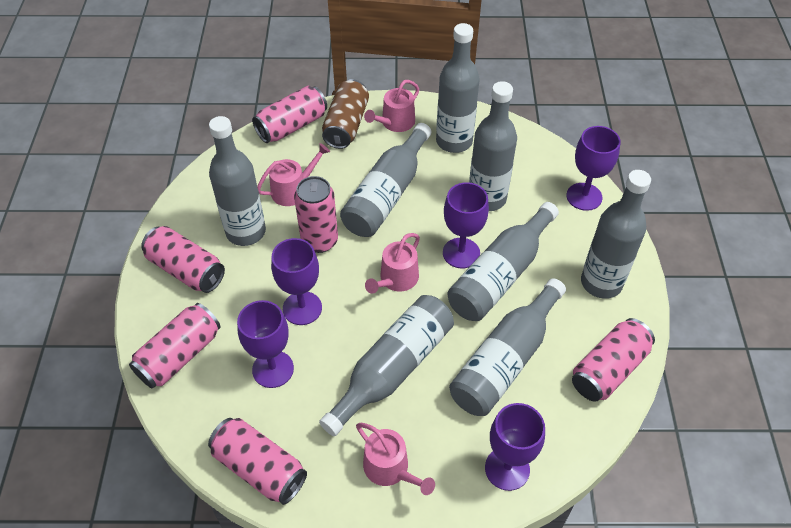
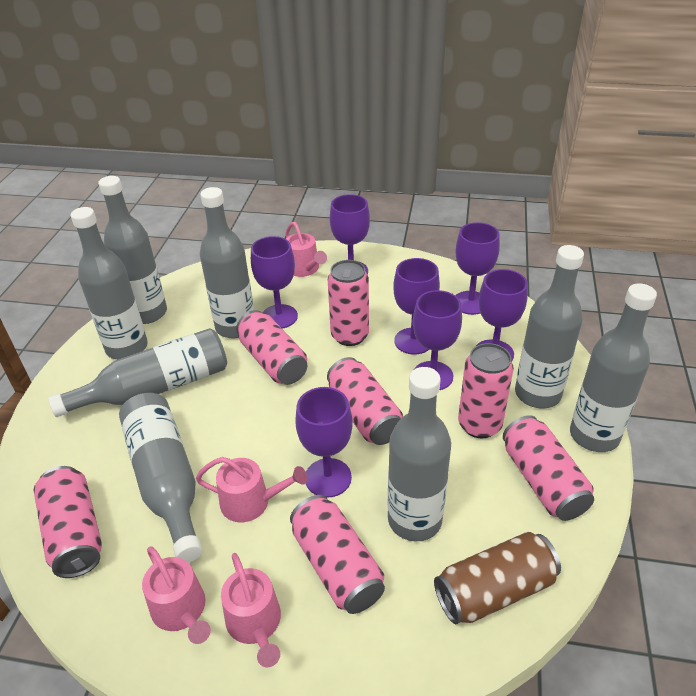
pink can: 6 -> 7
purple goblet: 5 -> 7

